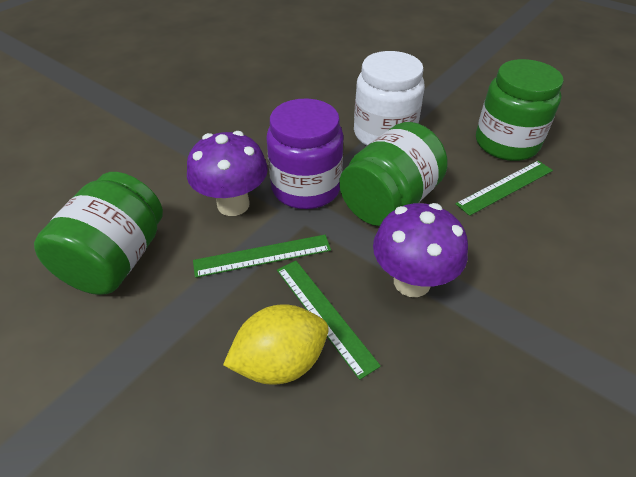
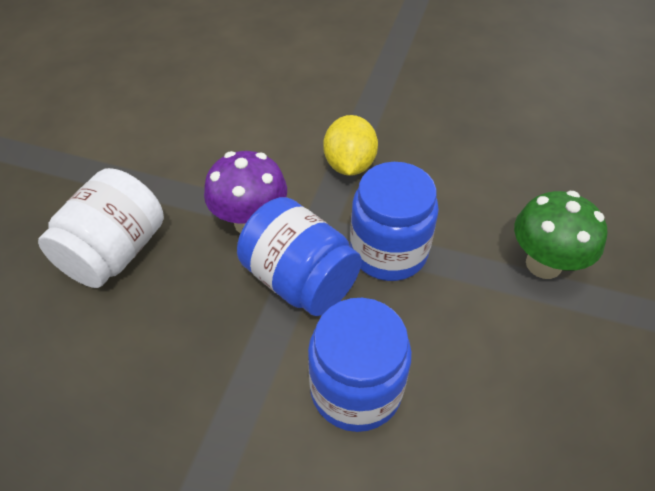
blue jar: 0 -> 3
green jar: 3 -> 0
green mushroom: 0 -> 1
green ruler: 3 -> 0
purple jar: 1 -> 0
purple mushroom: 2 -> 1

